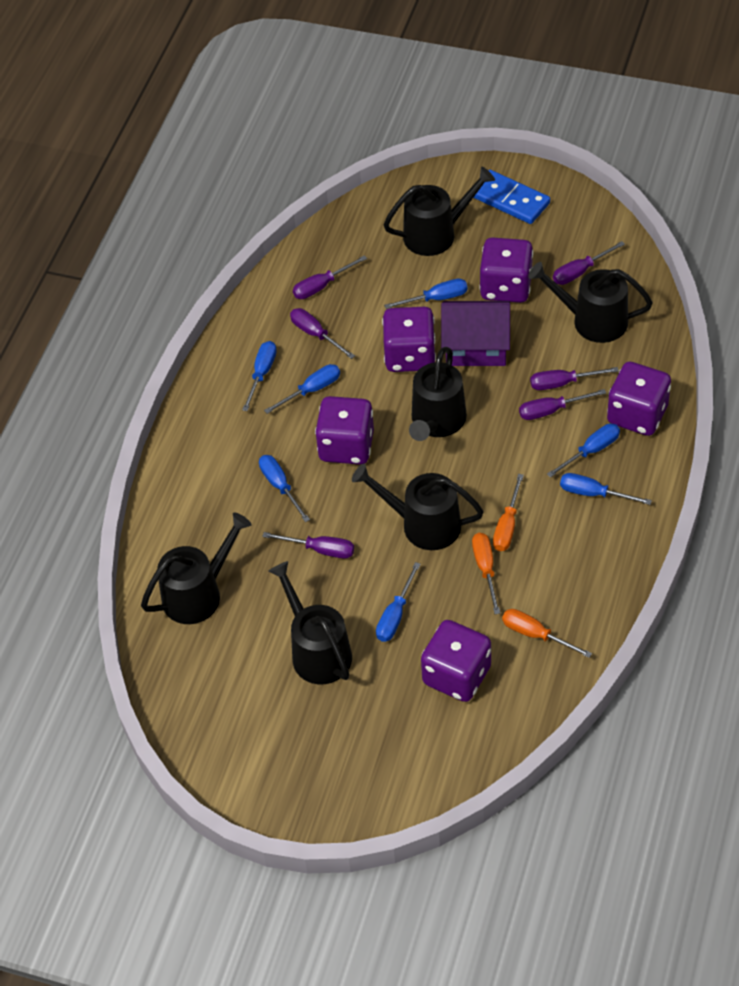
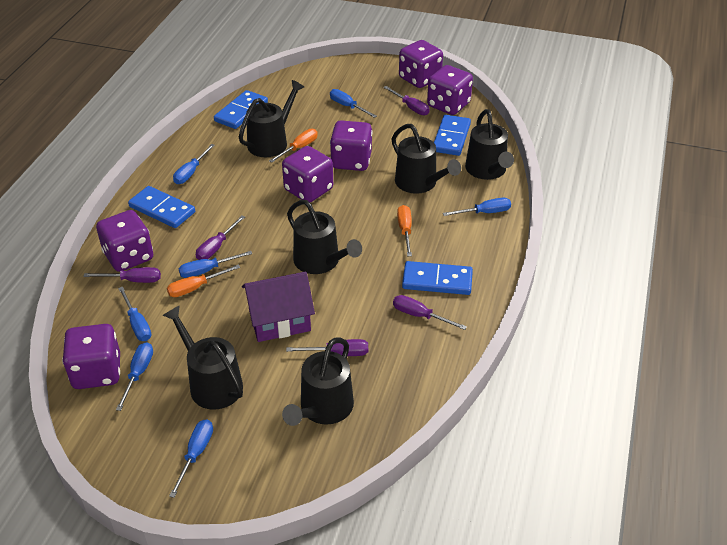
blue domino: 1 -> 4
purple dice: 5 -> 6
purple screwdriver: 6 -> 5

